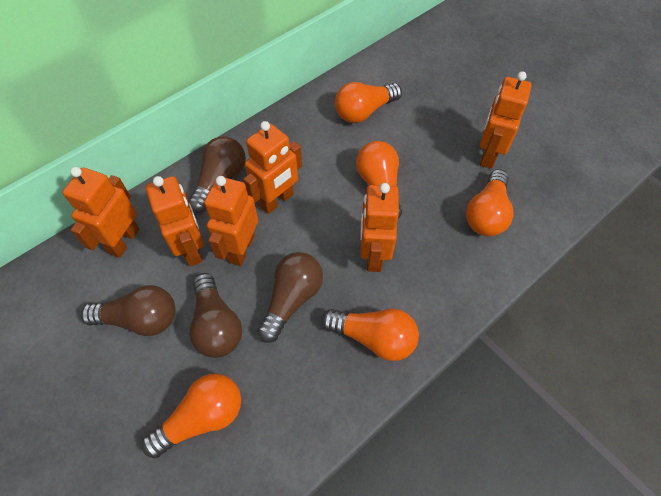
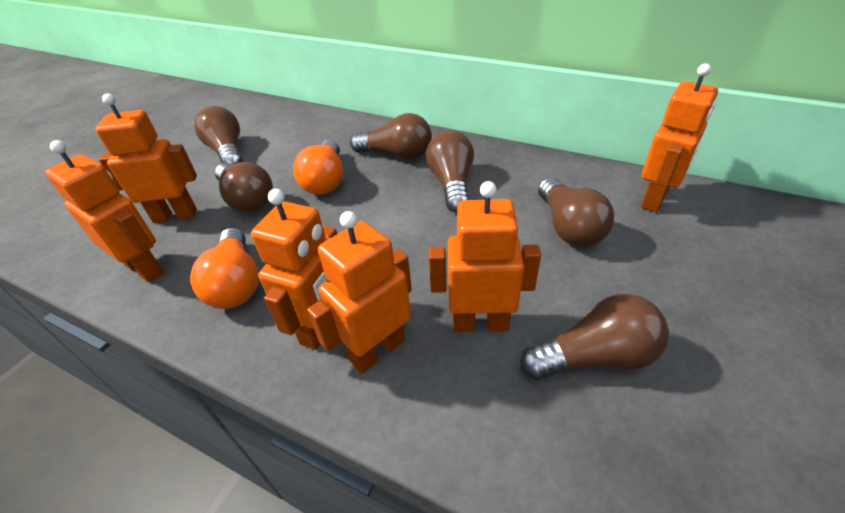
brown light bulb: 4 -> 6
orange light bulb: 5 -> 2

